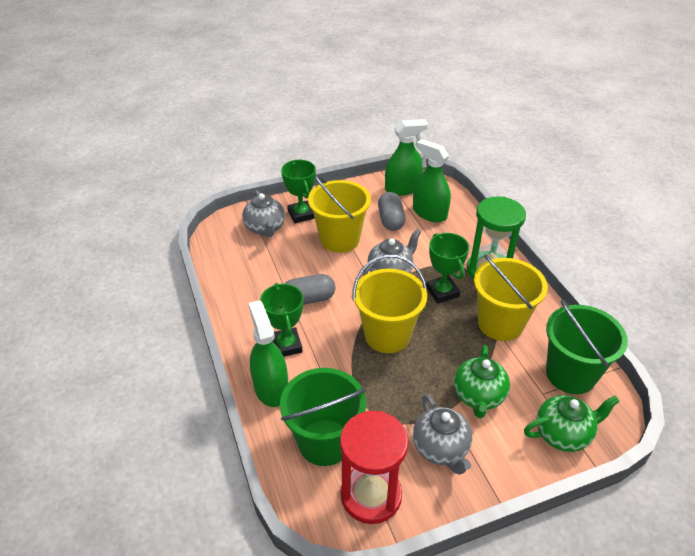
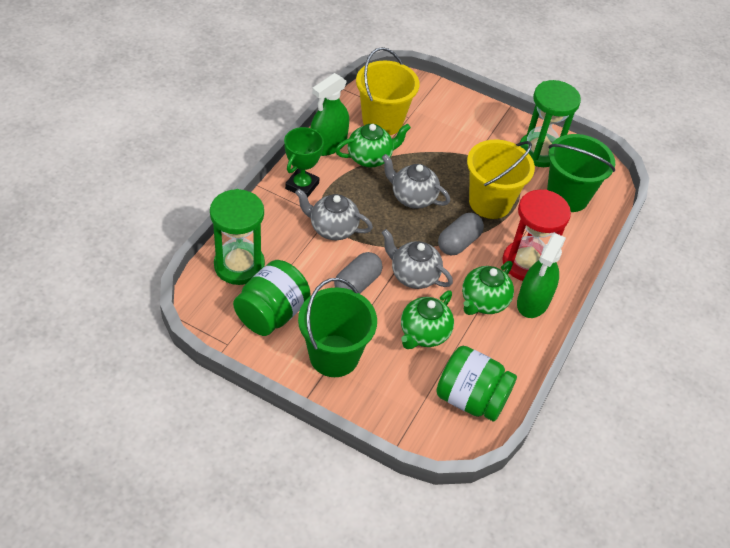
green hourglass: 1 -> 2
green jar: 0 -> 2
green spray bottle: 3 -> 2
green teapot: 2 -> 3
green trophy: 3 -> 1
yellow bucket: 3 -> 2

